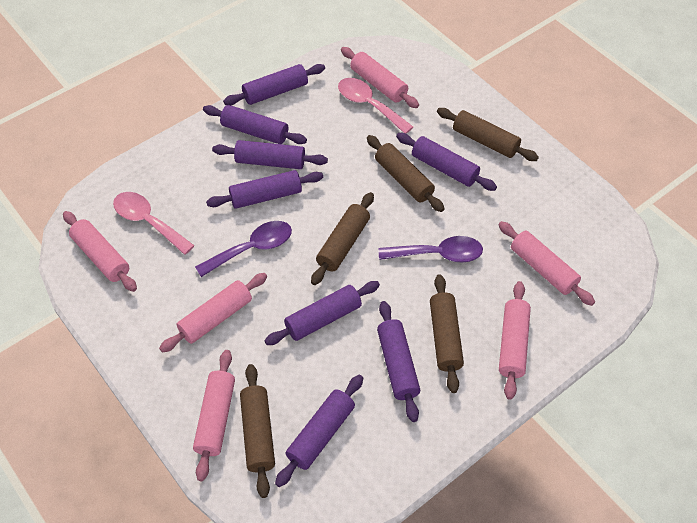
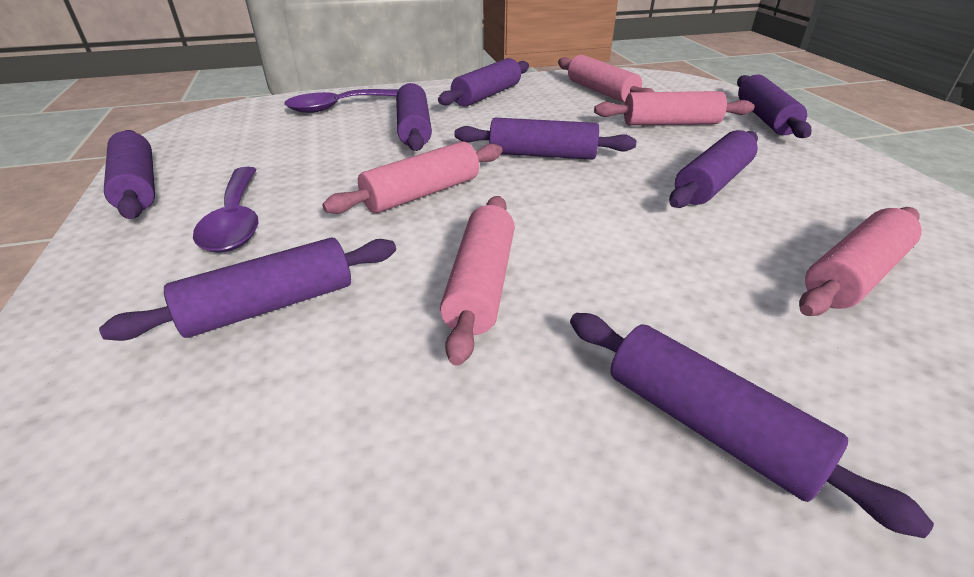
brown rolling pin: 5 -> 0
pink rolling pin: 6 -> 5
pink spoon: 2 -> 0

